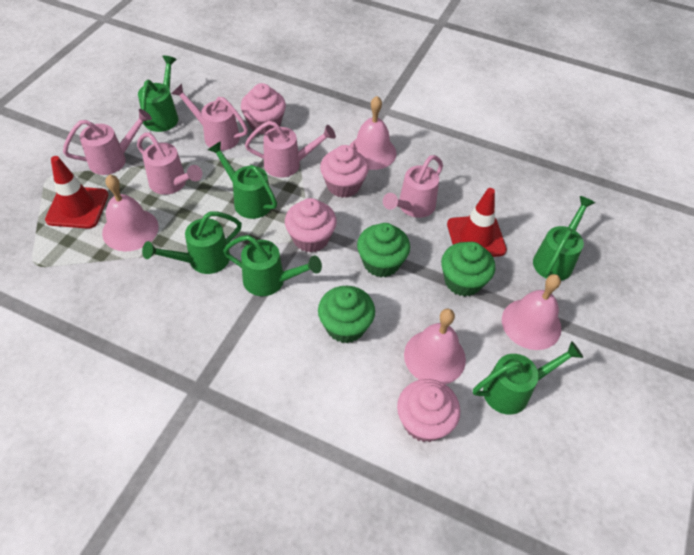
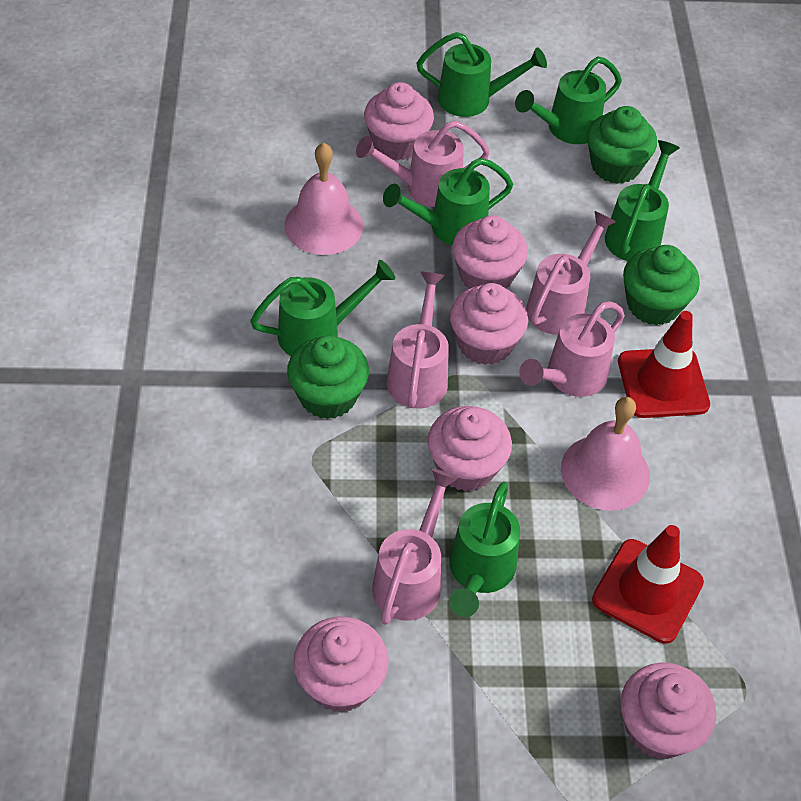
pink bell: 4 -> 2
pink cupcake: 4 -> 6

